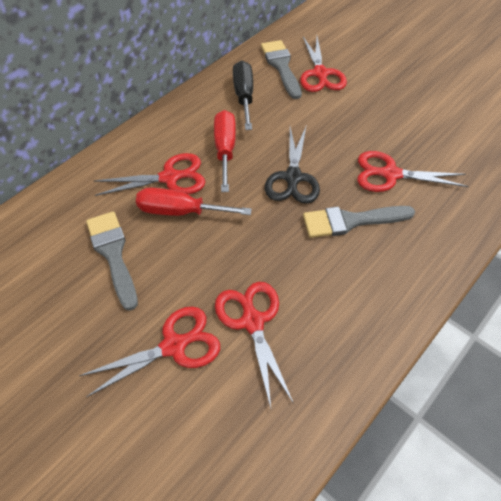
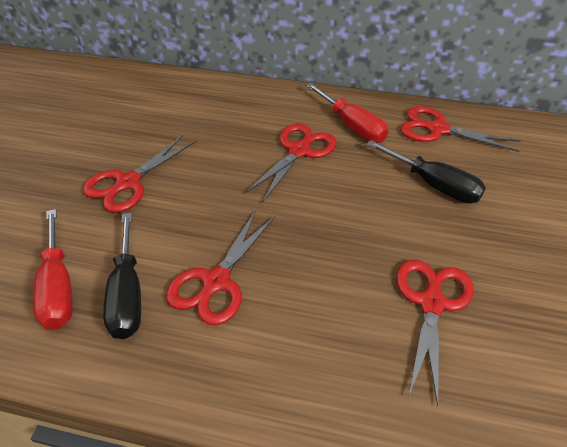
black scissors: 1 -> 0
black screwdriver: 1 -> 2
grey brush: 3 -> 0

